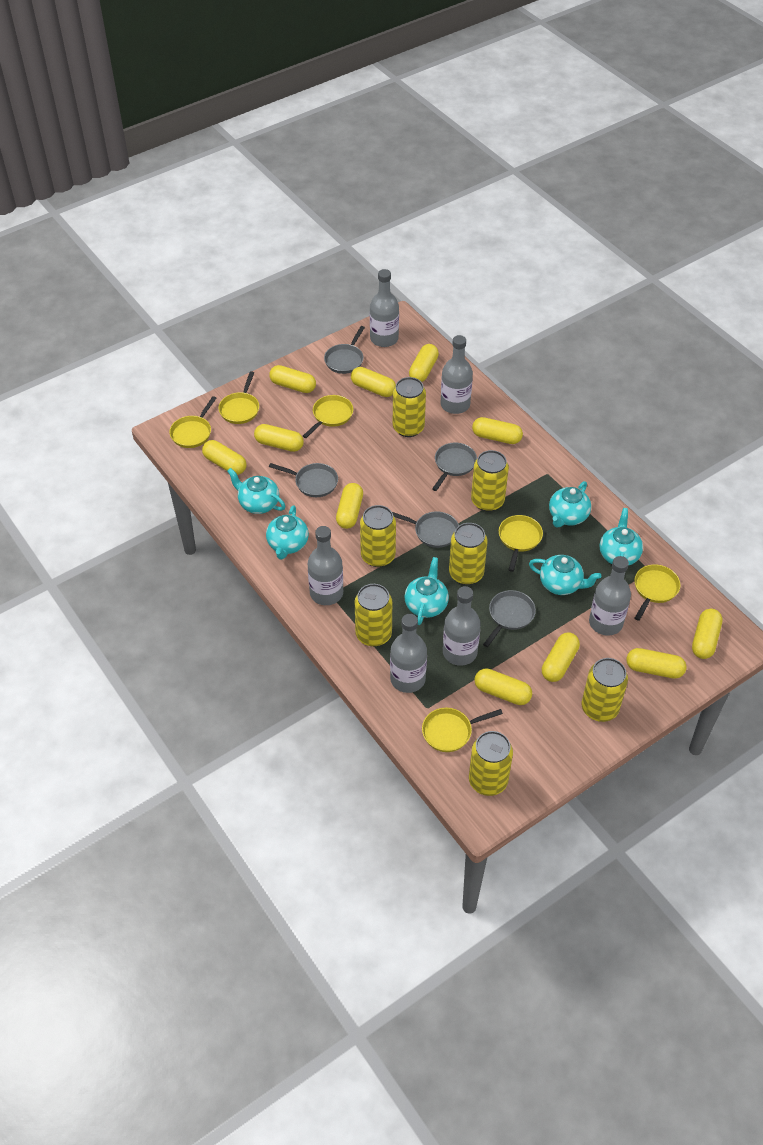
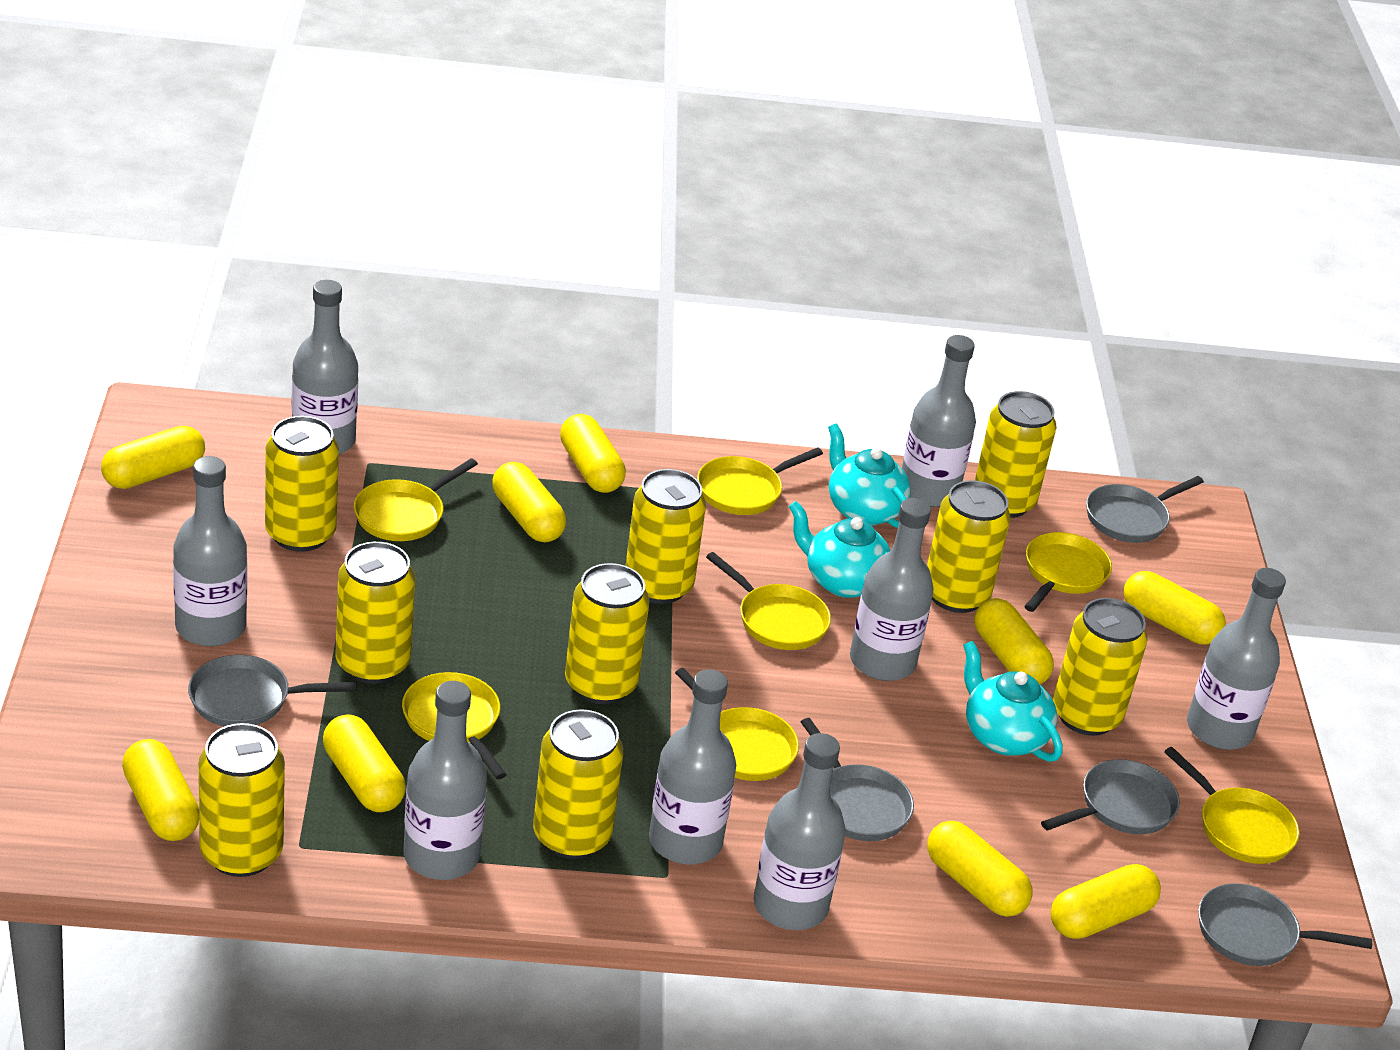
grey bottle: 6 -> 8
turquoise teapot: 6 -> 3
yellow can: 7 -> 9
yellow capsule: 11 -> 9
yellow pan: 6 -> 7

